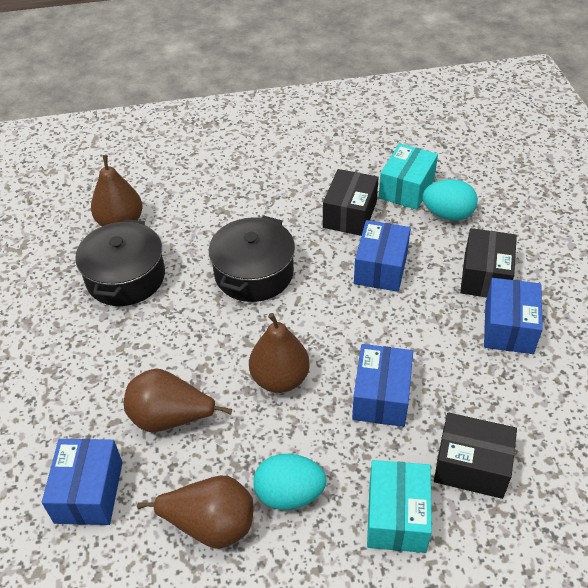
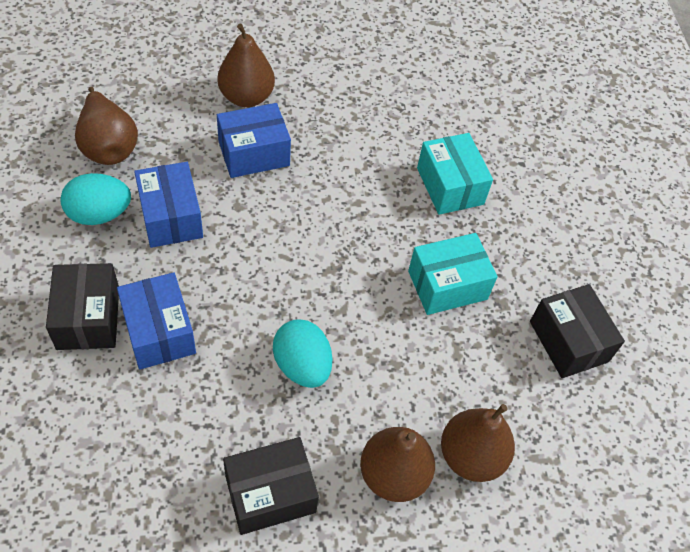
black pot: 2 -> 0
blue box: 4 -> 3

